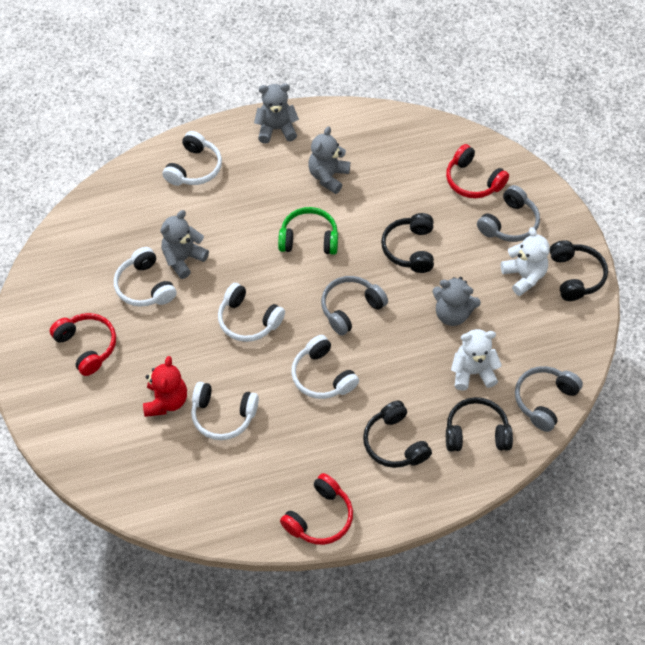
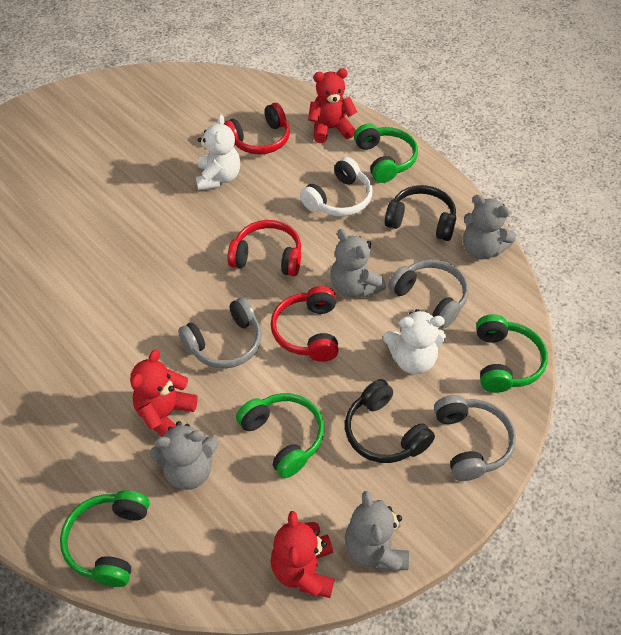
black headphones: 4 -> 2
green headphones: 1 -> 4
red teddy bear: 1 -> 3
white headphones: 5 -> 1

